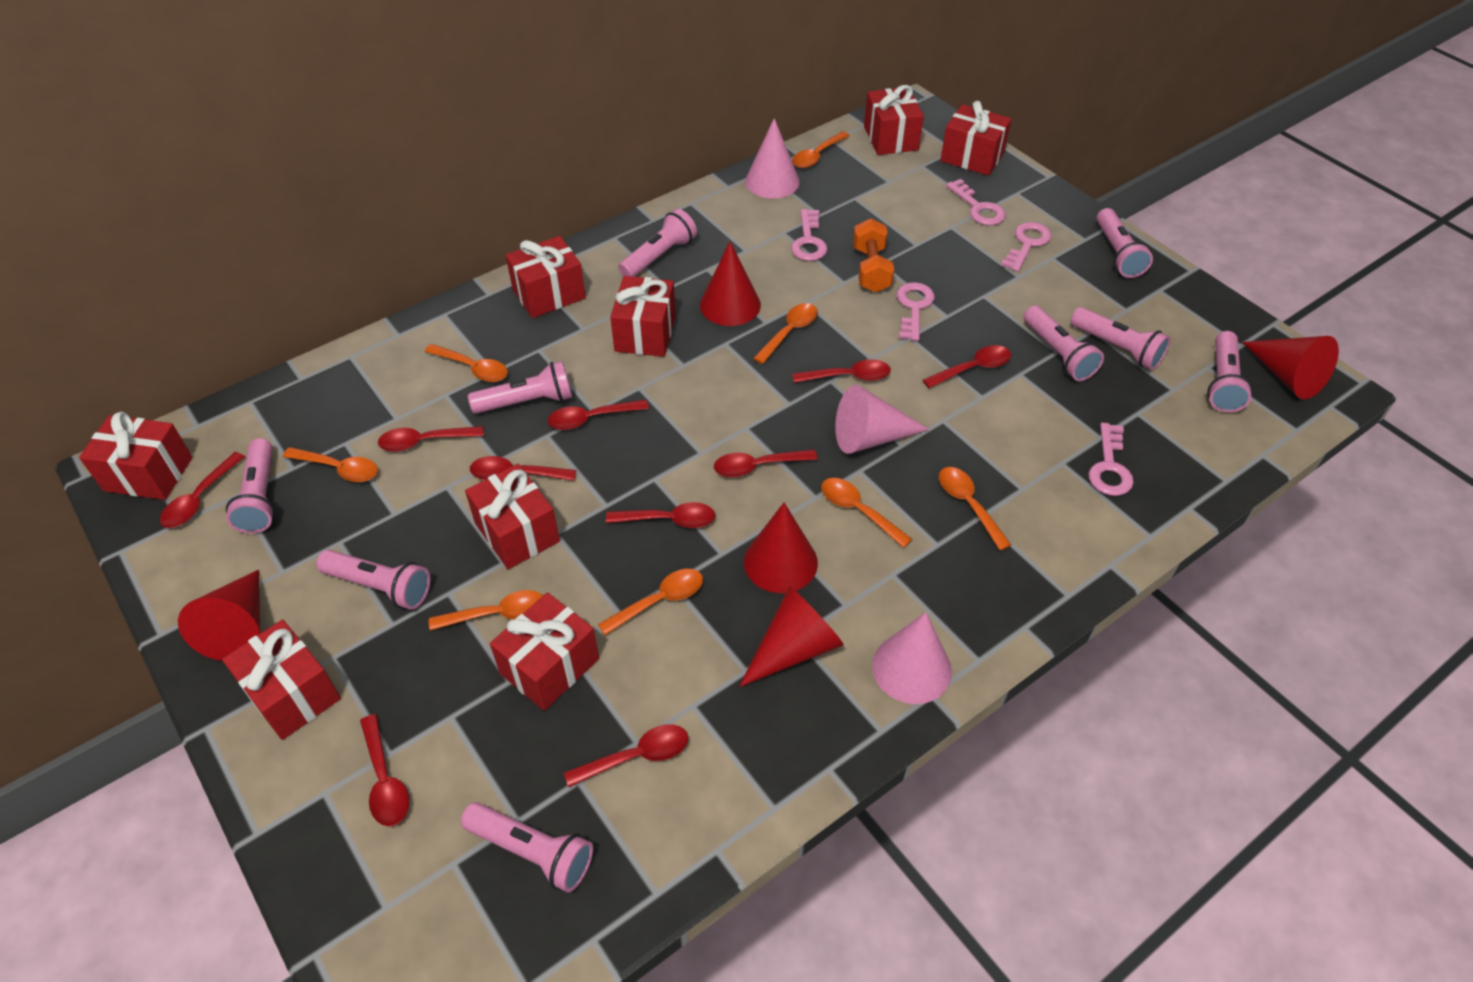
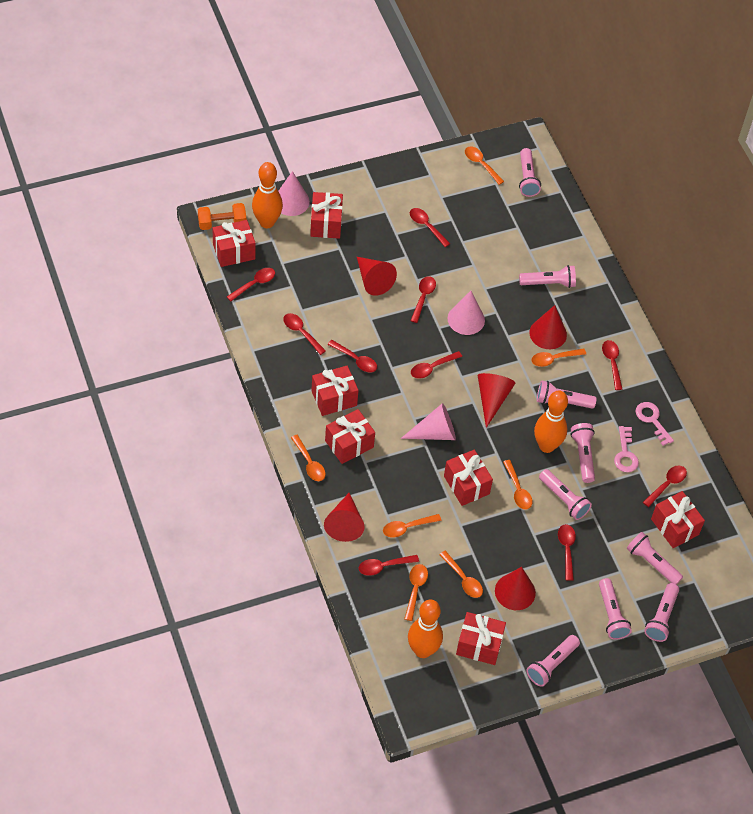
orange bowling pin: 0 -> 3
orange spoon: 8 -> 7
pink key: 5 -> 2
red gift: 8 -> 7

